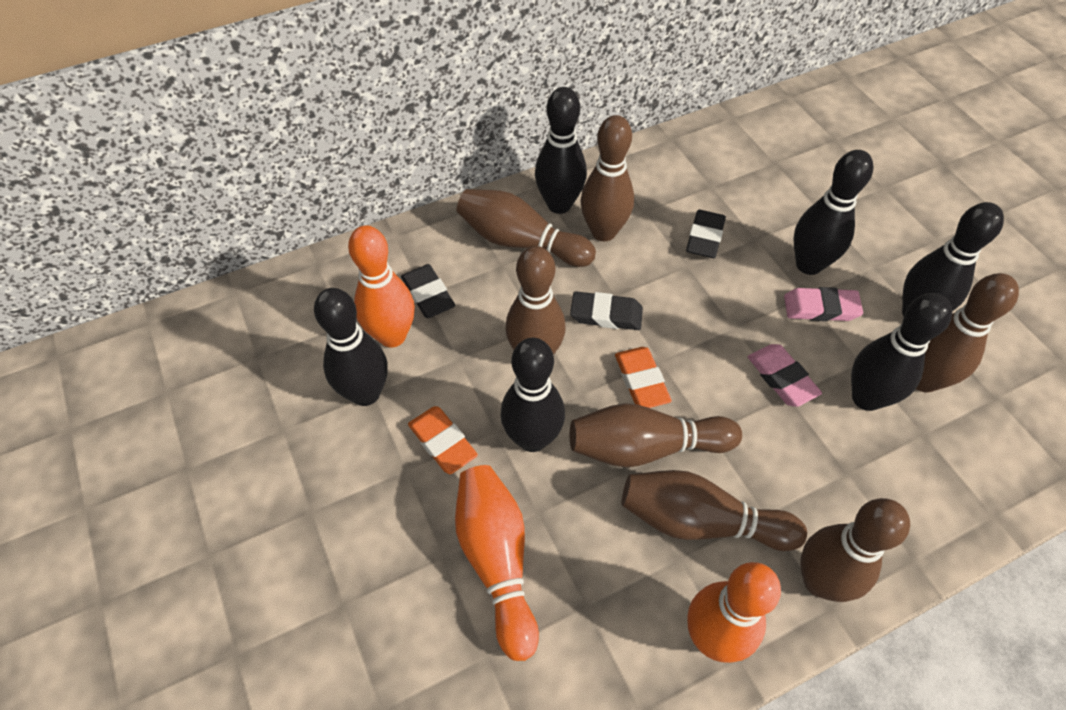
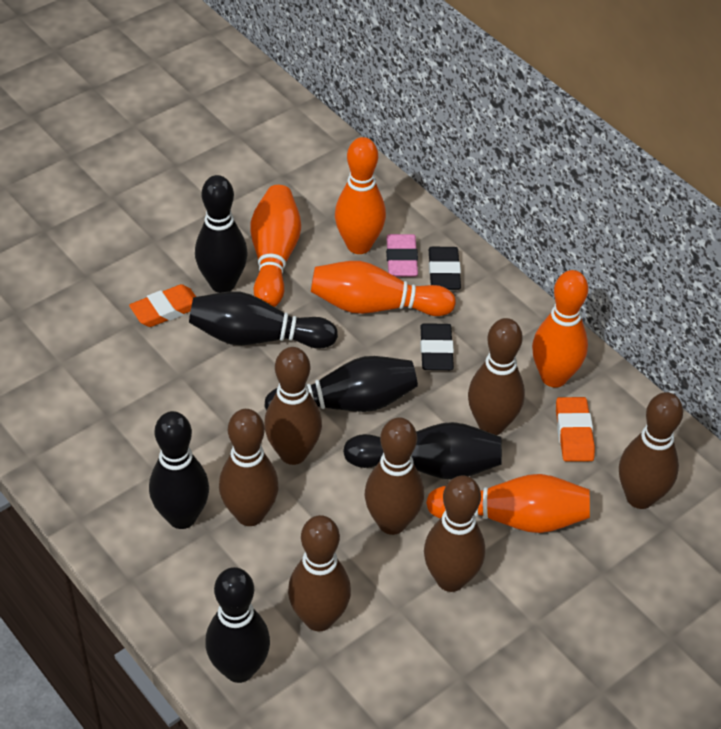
black eraser: 3 -> 2
orange bowling pin: 3 -> 5
pink eraser: 2 -> 1

